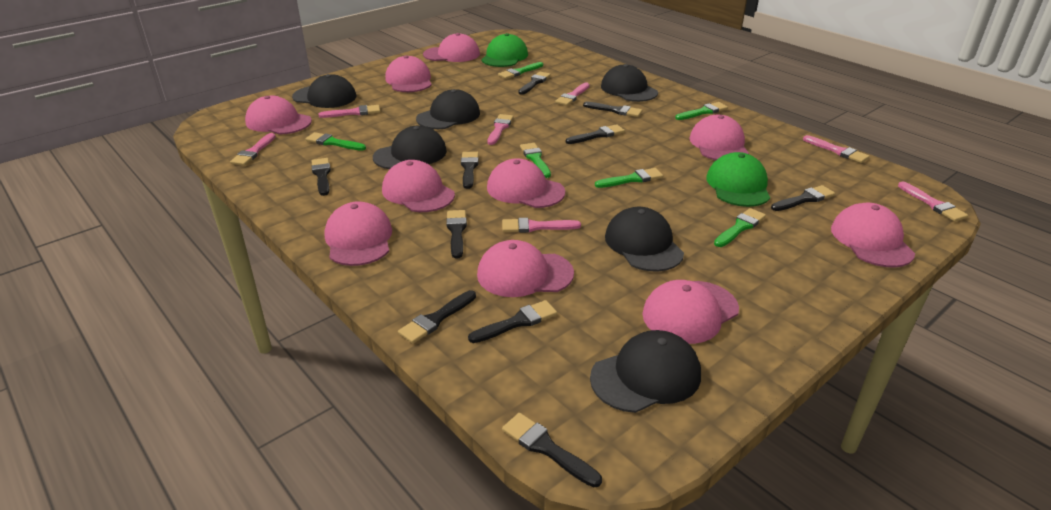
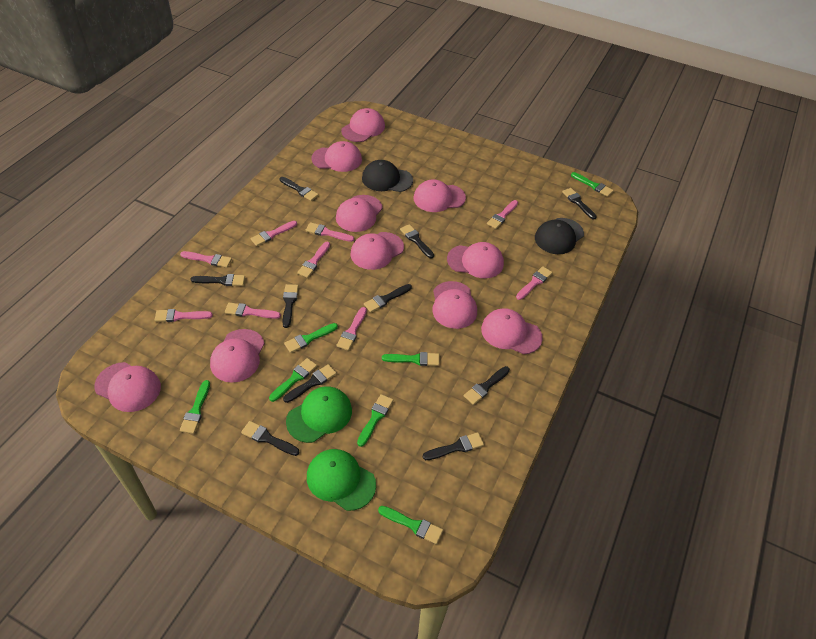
black cap: 6 -> 2
green brush: 6 -> 7
pink brush: 7 -> 9

